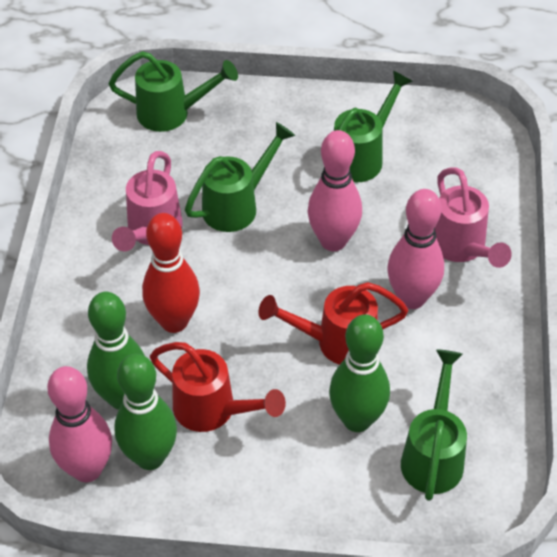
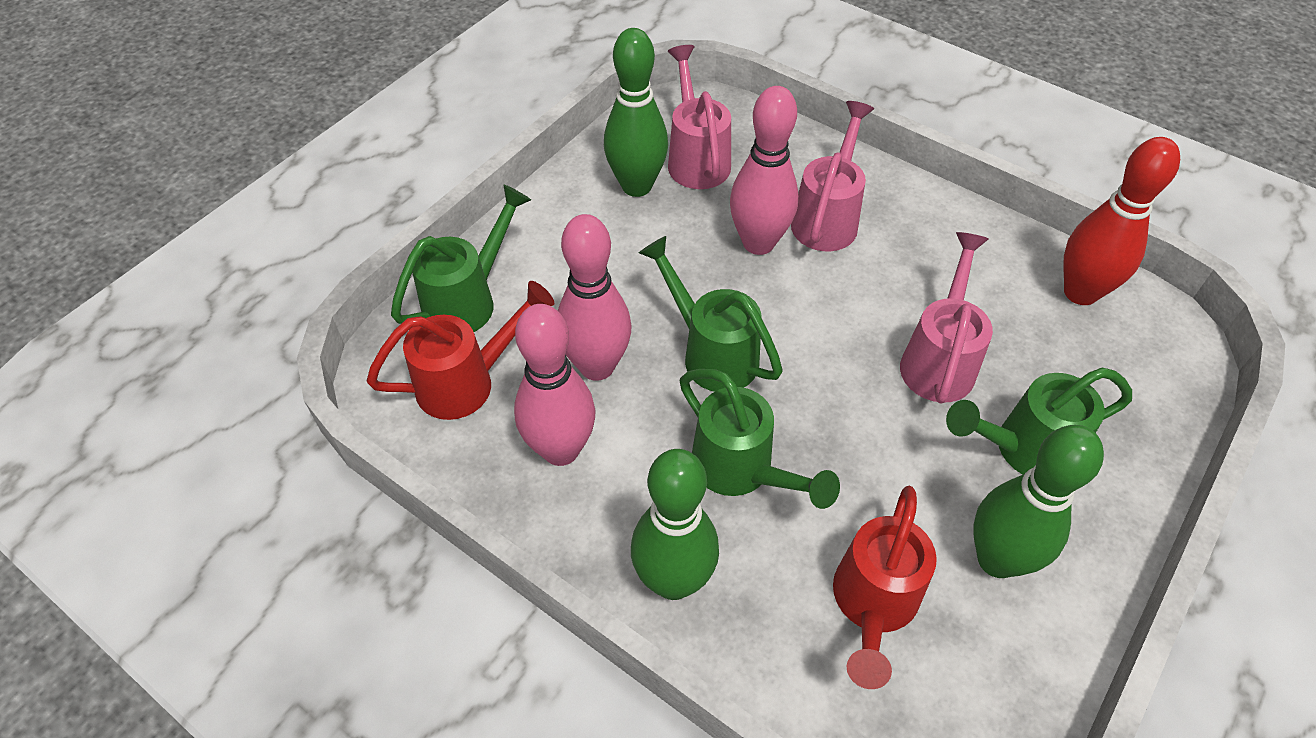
pink watering can: 2 -> 3

